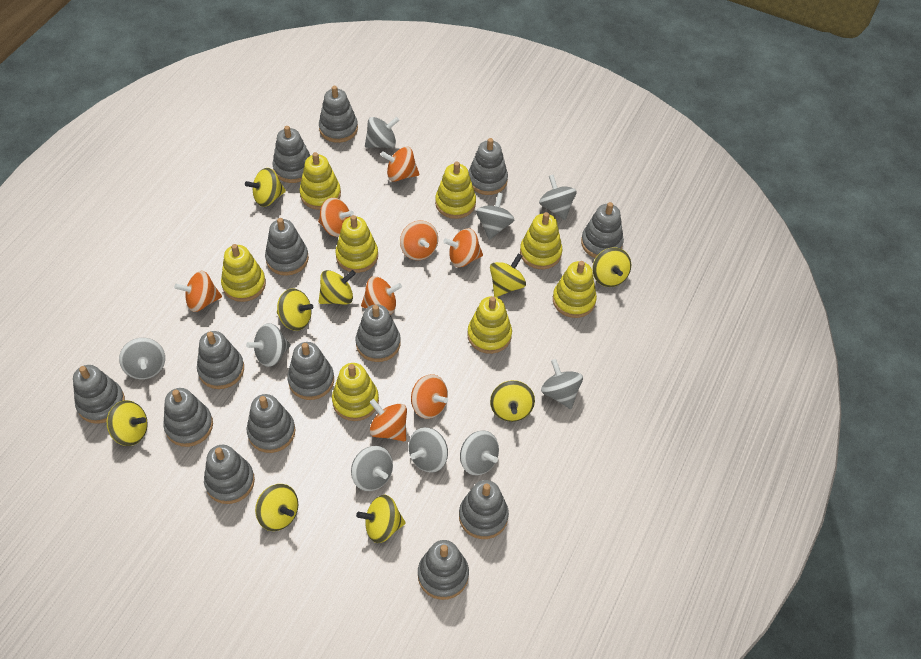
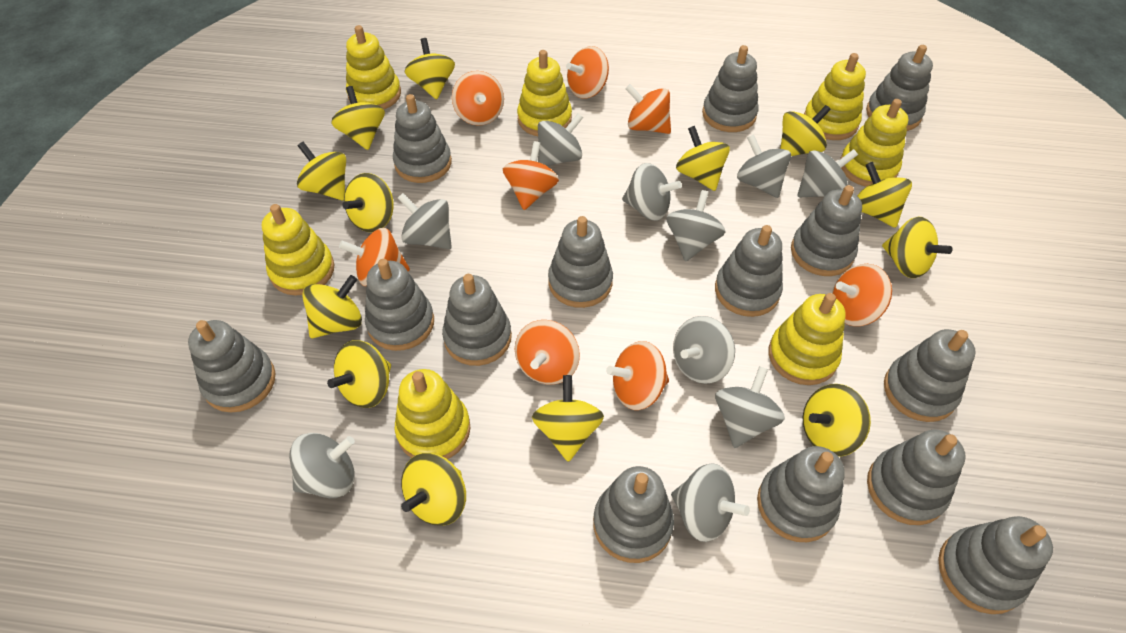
grey spinning top: 9 -> 10
yellow spinning top: 9 -> 13
yellow stacking toy: 8 -> 7

